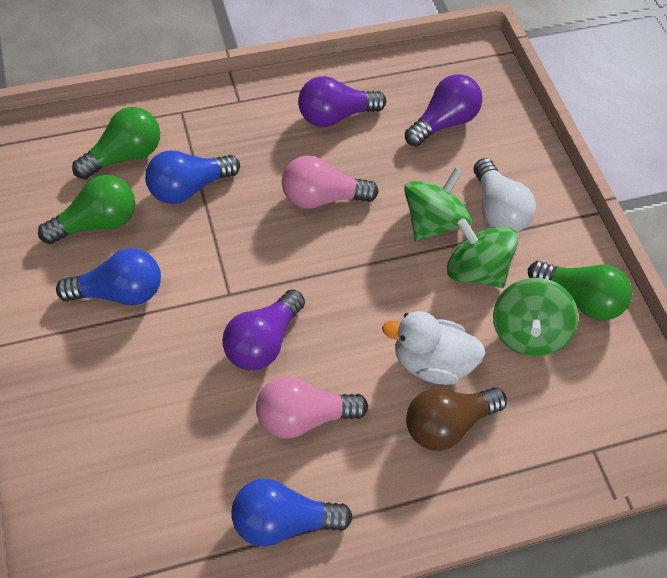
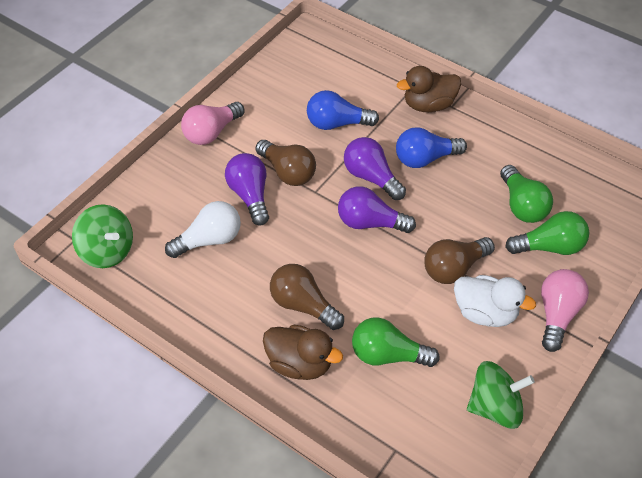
blue light bulb: 3 -> 2
brown duck: 0 -> 2
brown light bulb: 1 -> 3
green spinning top: 3 -> 2

